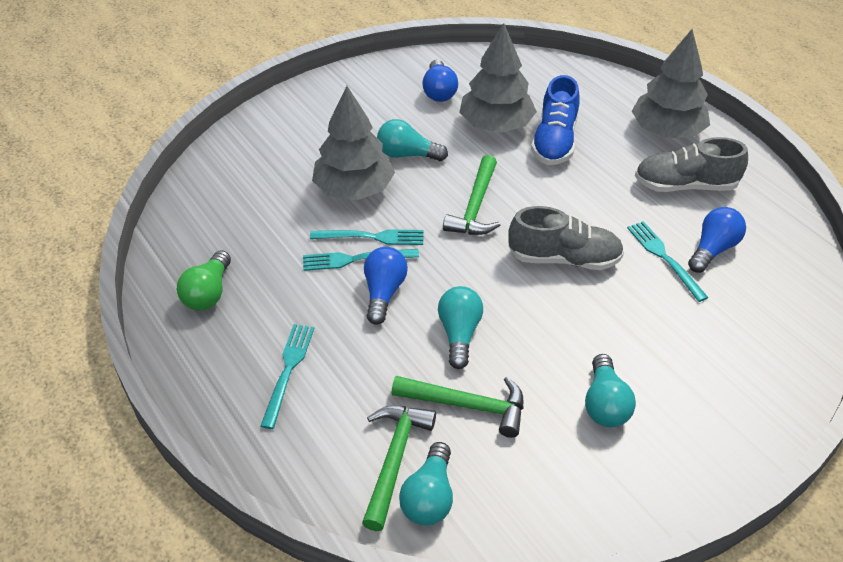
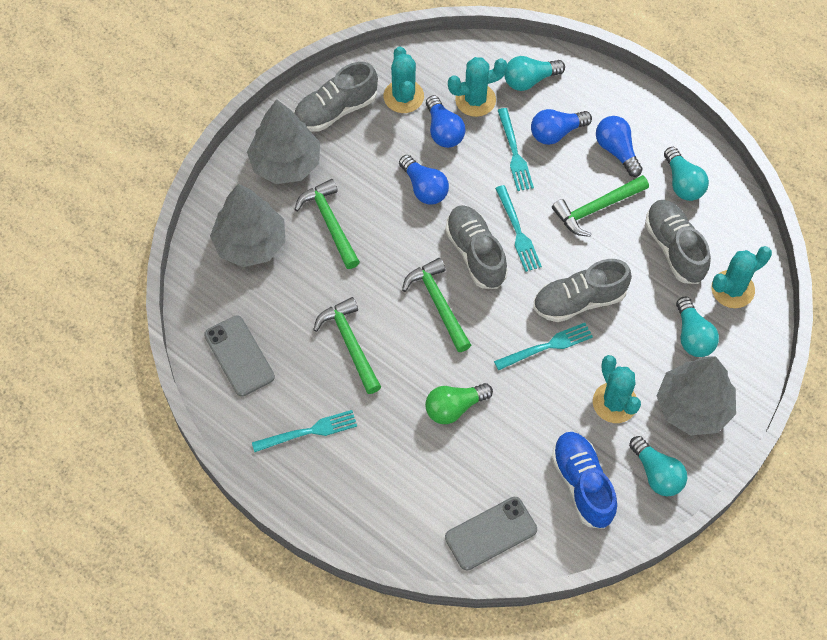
blue light bulb: 3 -> 4
green hammer: 3 -> 4
grey phone: 0 -> 2
grey shoe: 2 -> 4
turquoise cactus: 0 -> 4

